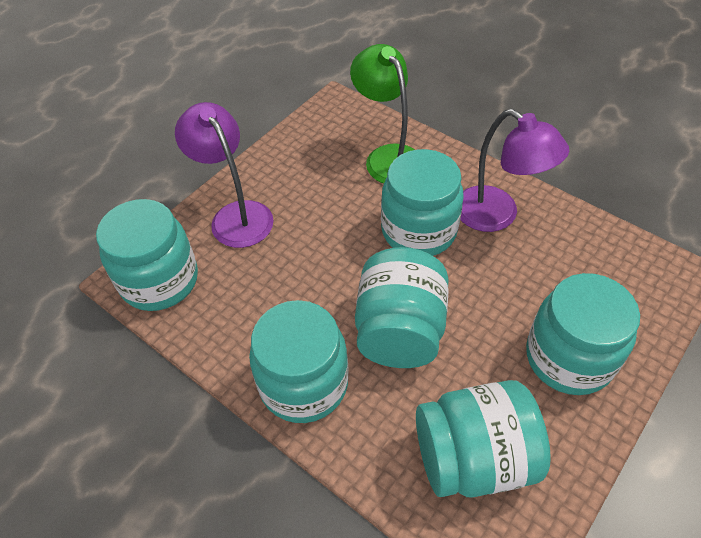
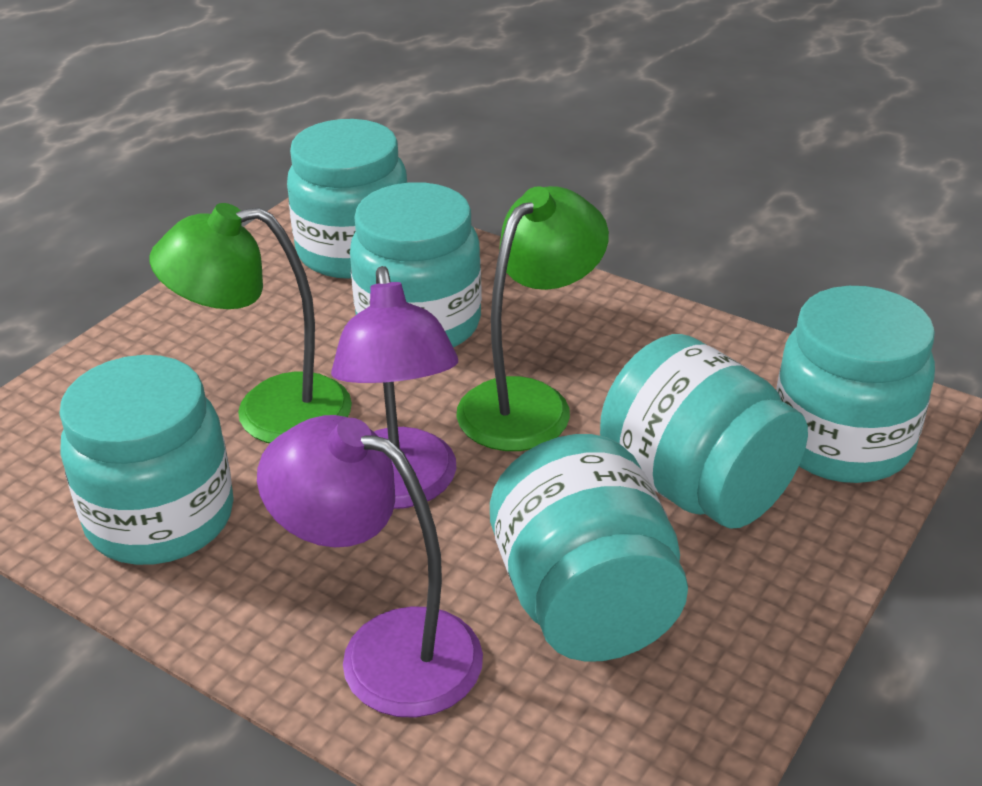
green lamp: 1 -> 2

